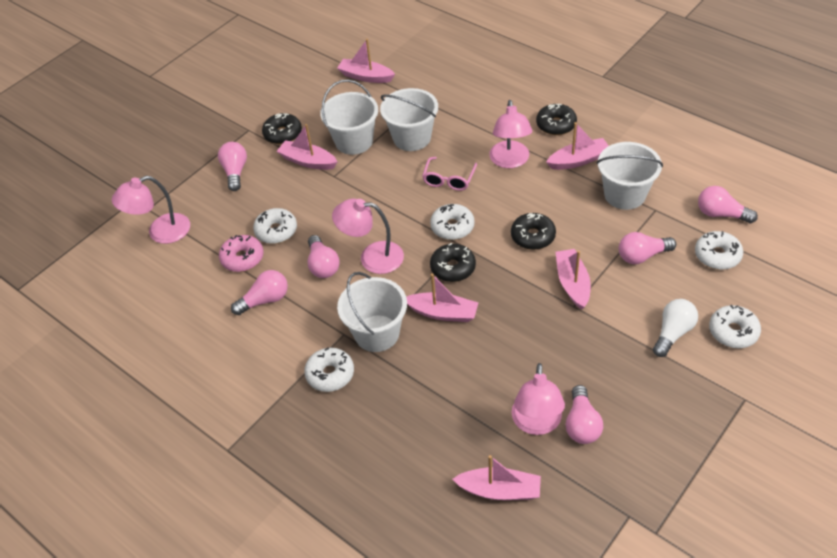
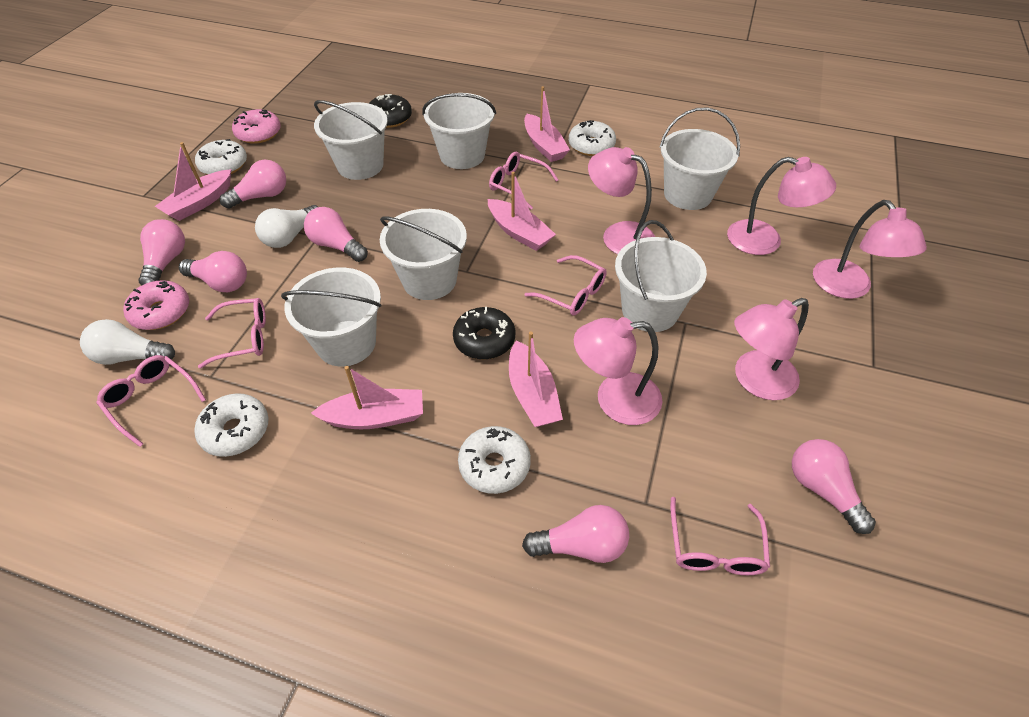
black donut: 4 -> 2
pink boat: 6 -> 5
pink donut: 1 -> 2
pink glasses: 1 -> 5
pink lamp: 4 -> 5
white bucket: 4 -> 6
white donut: 5 -> 4
white light bulb: 1 -> 2

